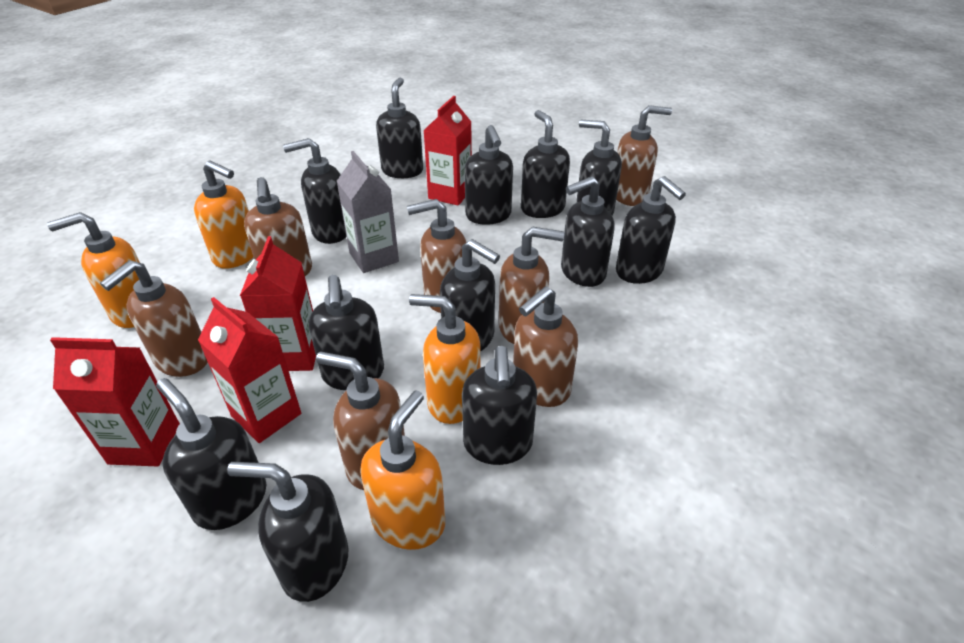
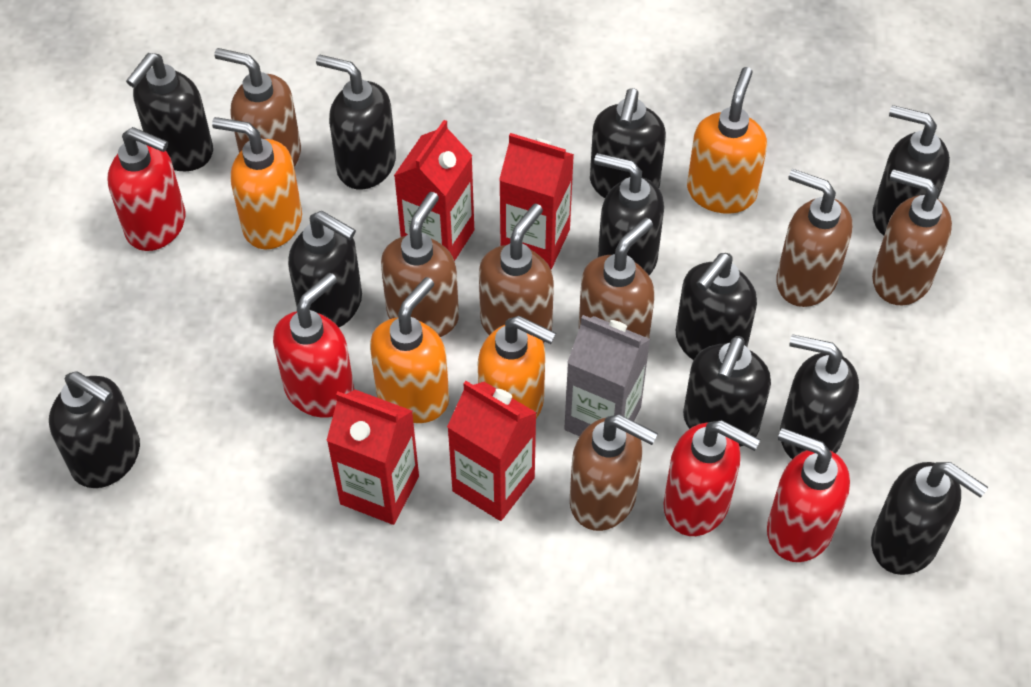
black soap dispenser: 12 -> 11
red soap dispenser: 0 -> 4

